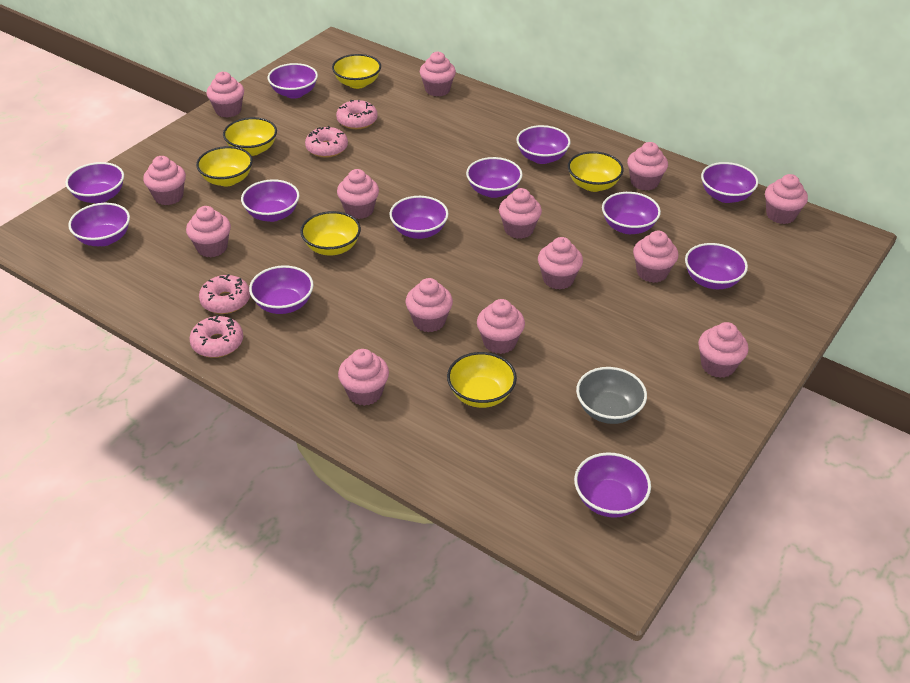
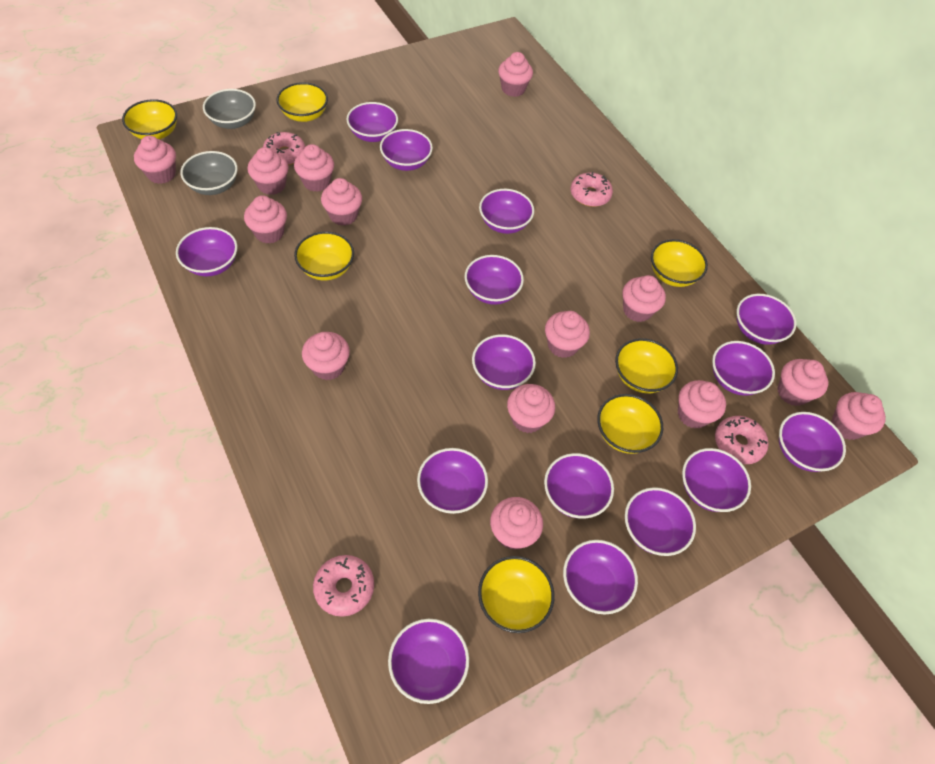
grey bowl: 1 -> 2
purple bowl: 12 -> 15
yellow bowl: 6 -> 7

